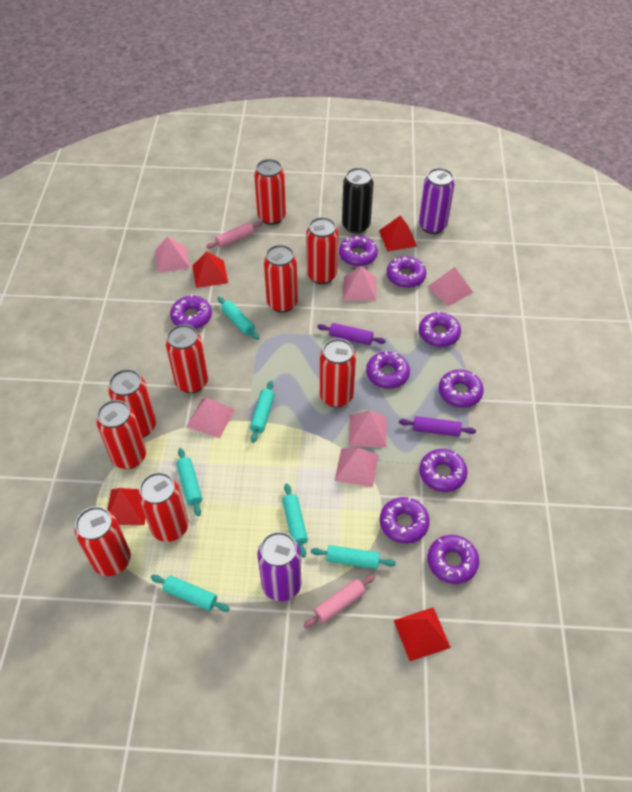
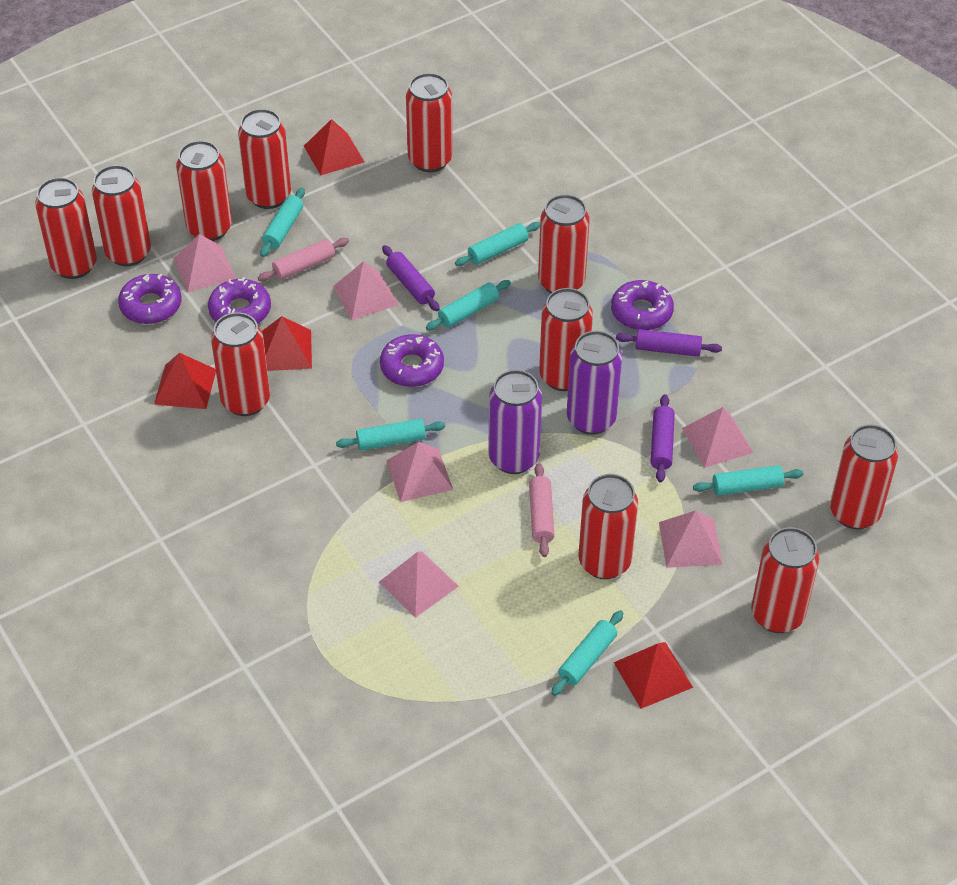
black can: 1 -> 0
purple donut: 9 -> 4
purple rolling pin: 2 -> 3
red can: 9 -> 11

